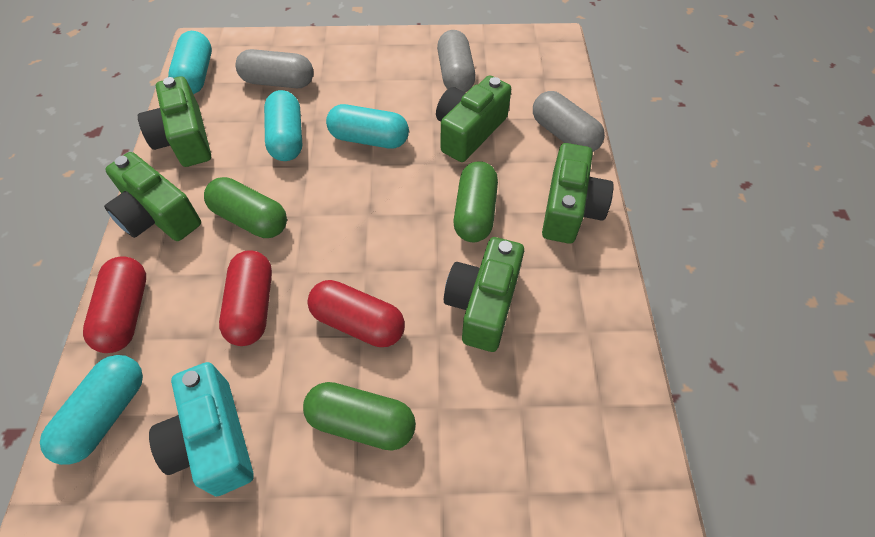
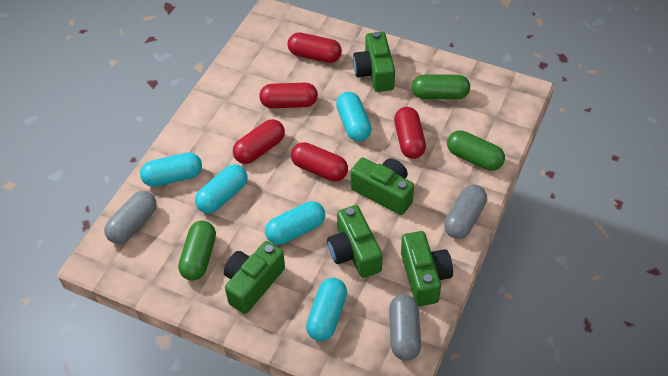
red capsule: 3 -> 5
turquoise camera: 1 -> 0
turquoise capsule: 4 -> 5

